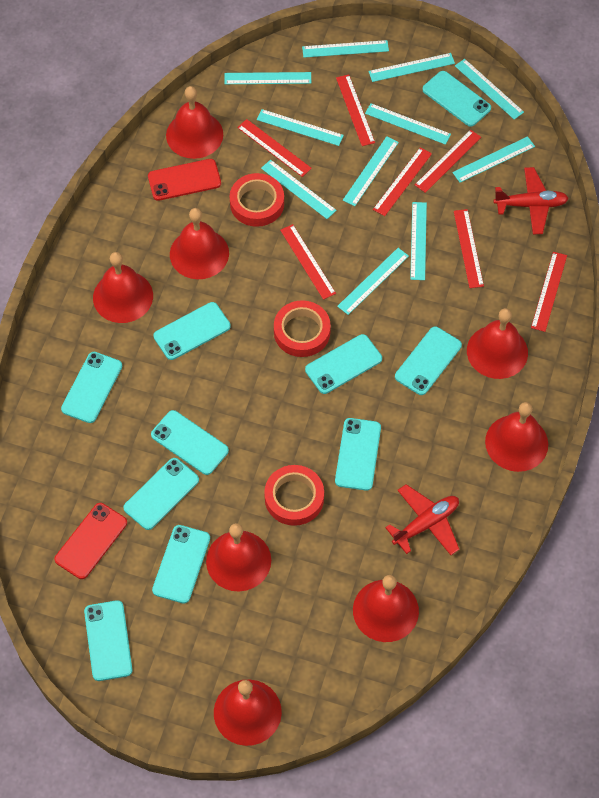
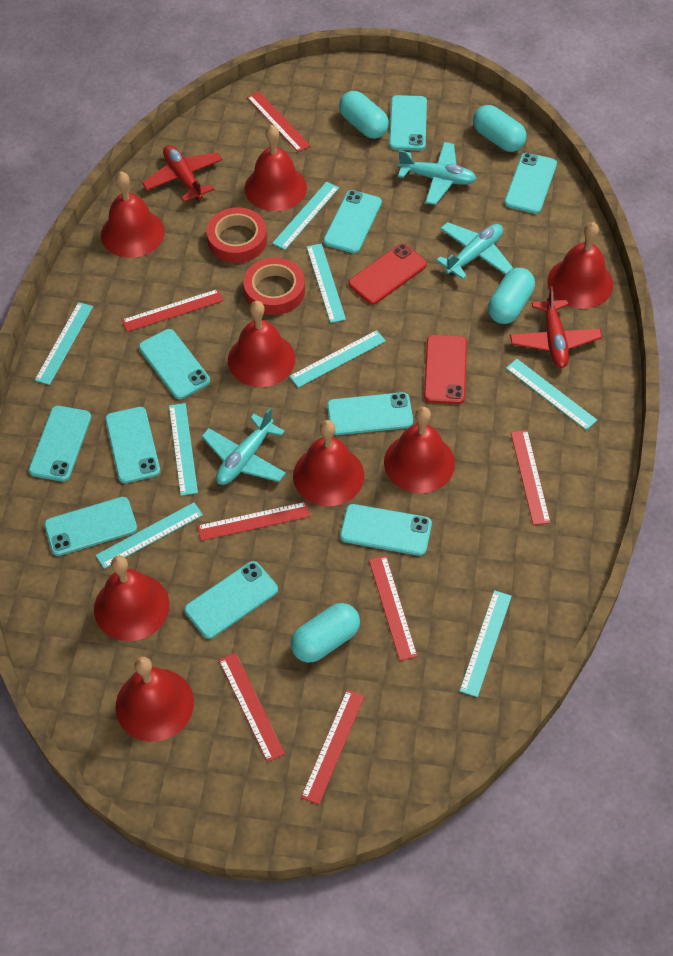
red tape: 3 -> 2
turquoise capsule: 0 -> 4
turquoise plane: 0 -> 3
turquoise ruler: 11 -> 8

